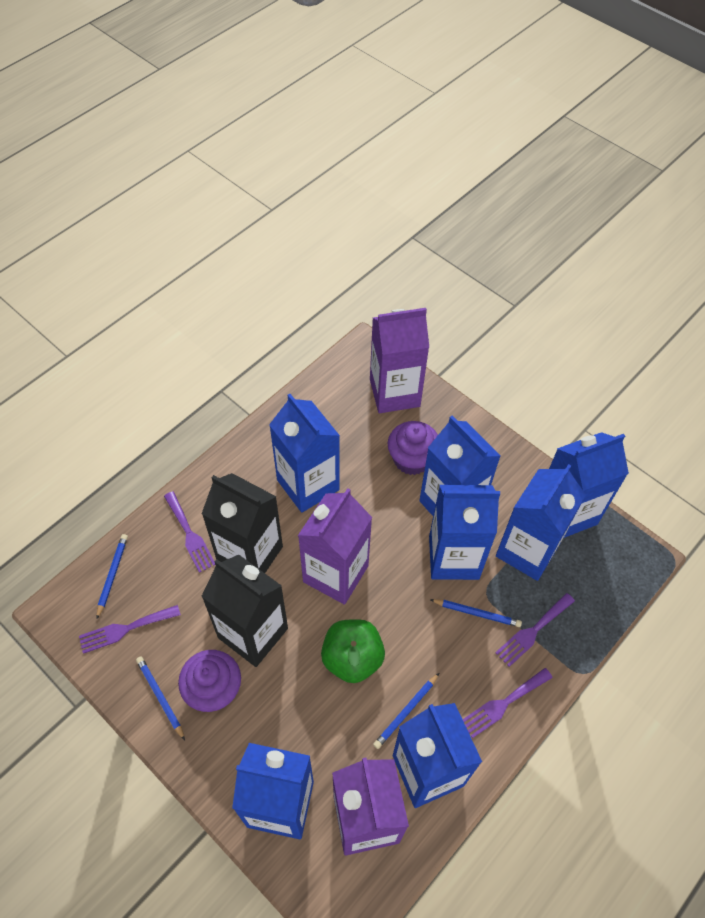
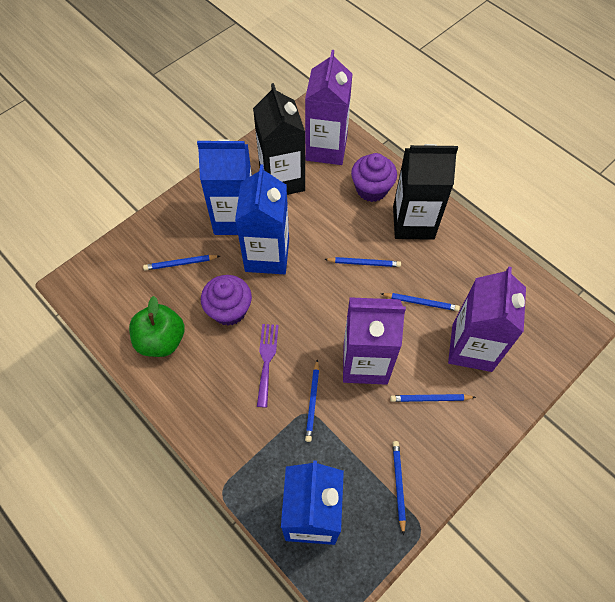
blue carton: 7 -> 3
blue pencil: 4 -> 6
purple fork: 4 -> 1

